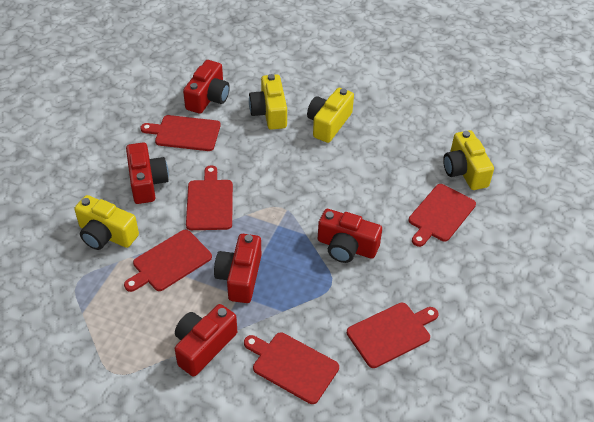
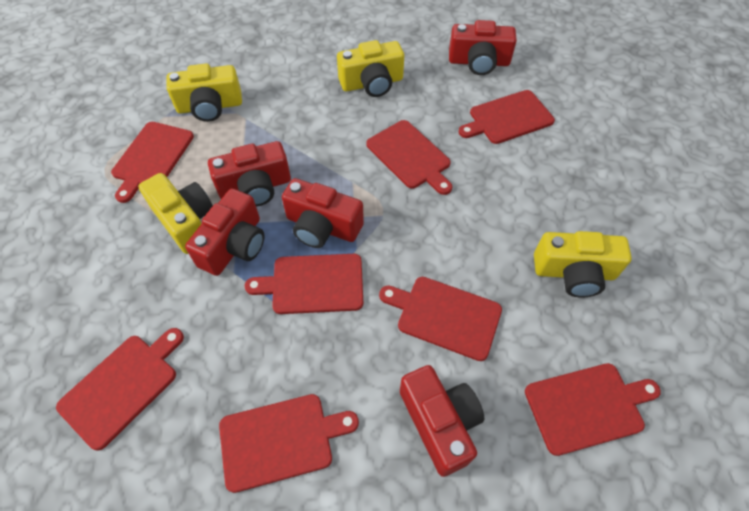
red cutting board: 6 -> 8

